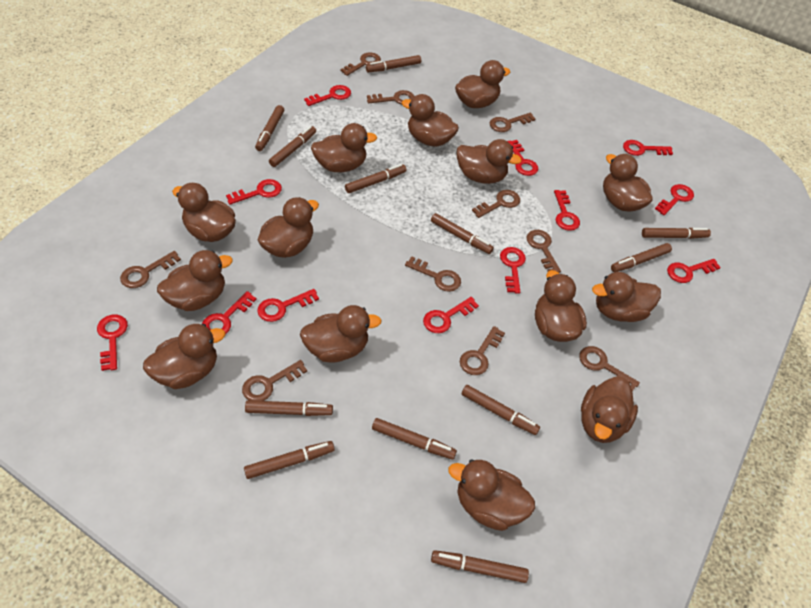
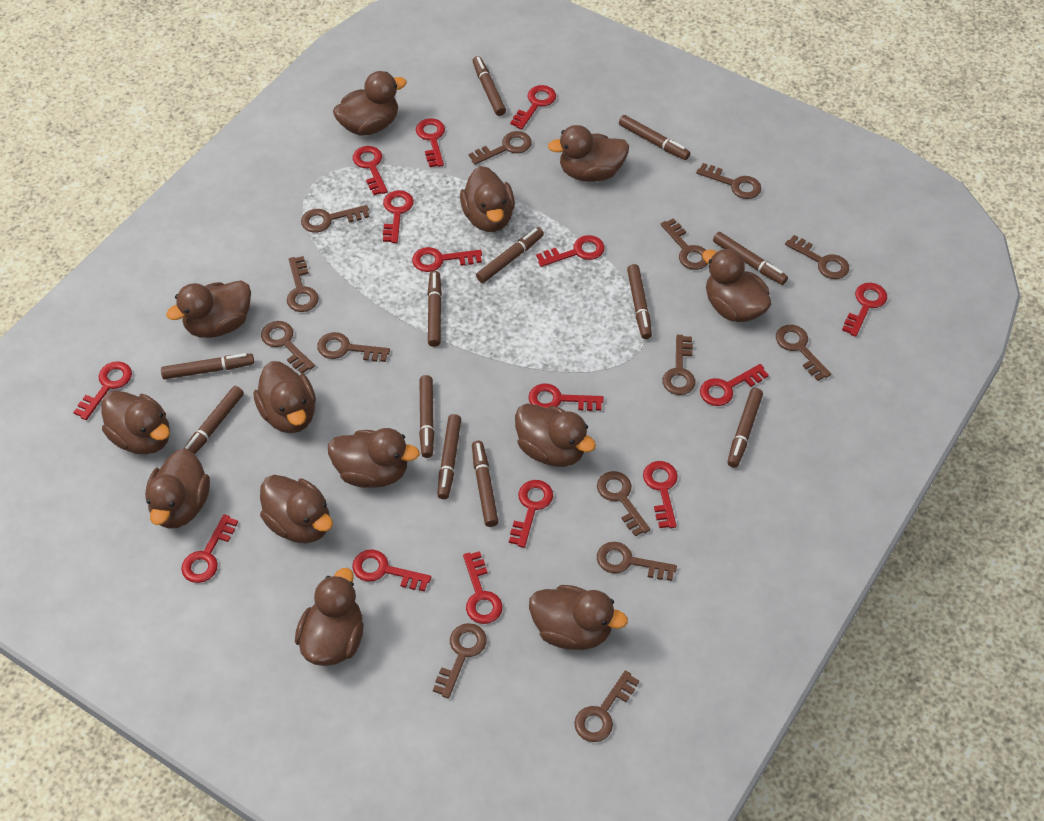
brown duck: 14 -> 13
brown key: 10 -> 14
red key: 12 -> 15

